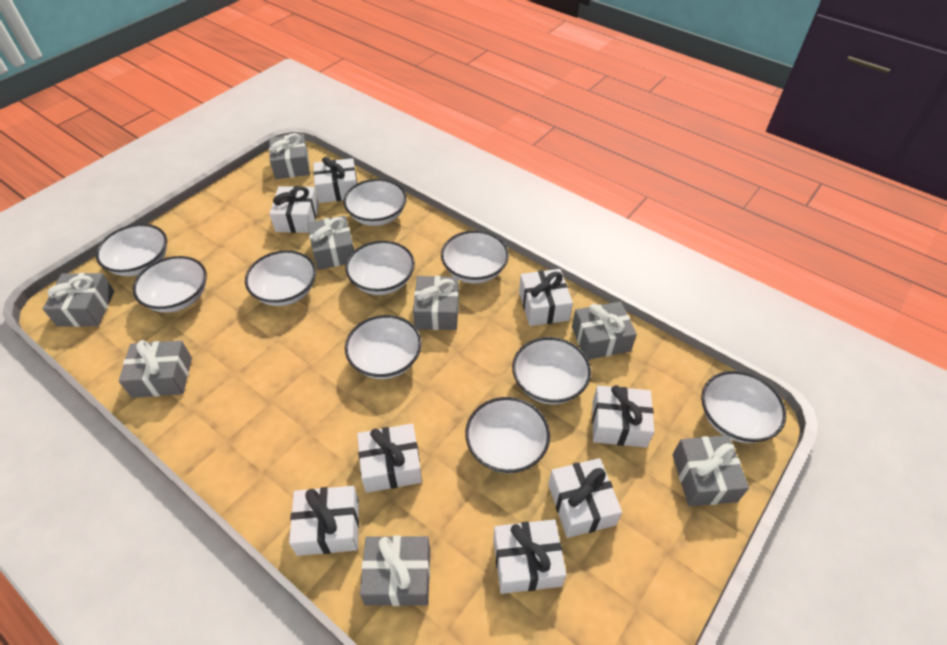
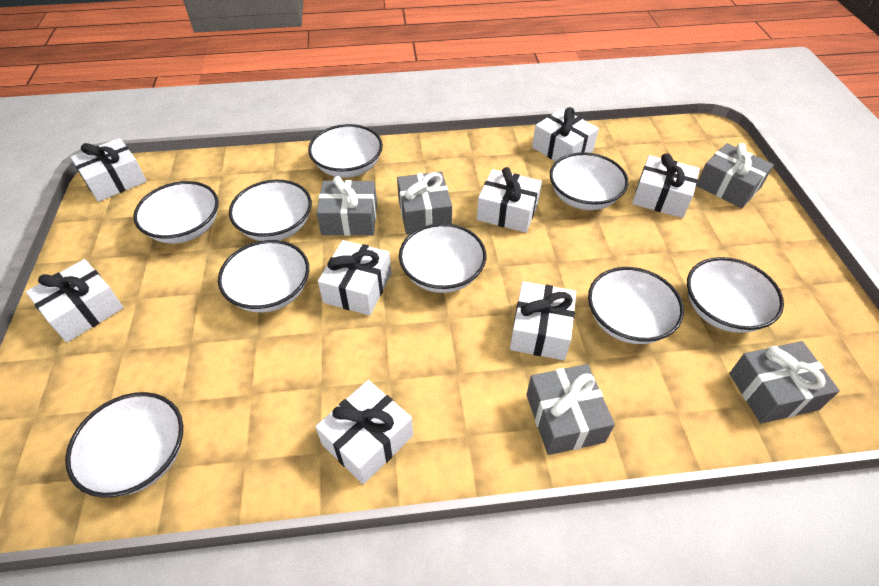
grey gift: 8 -> 5
white bowl: 10 -> 9

